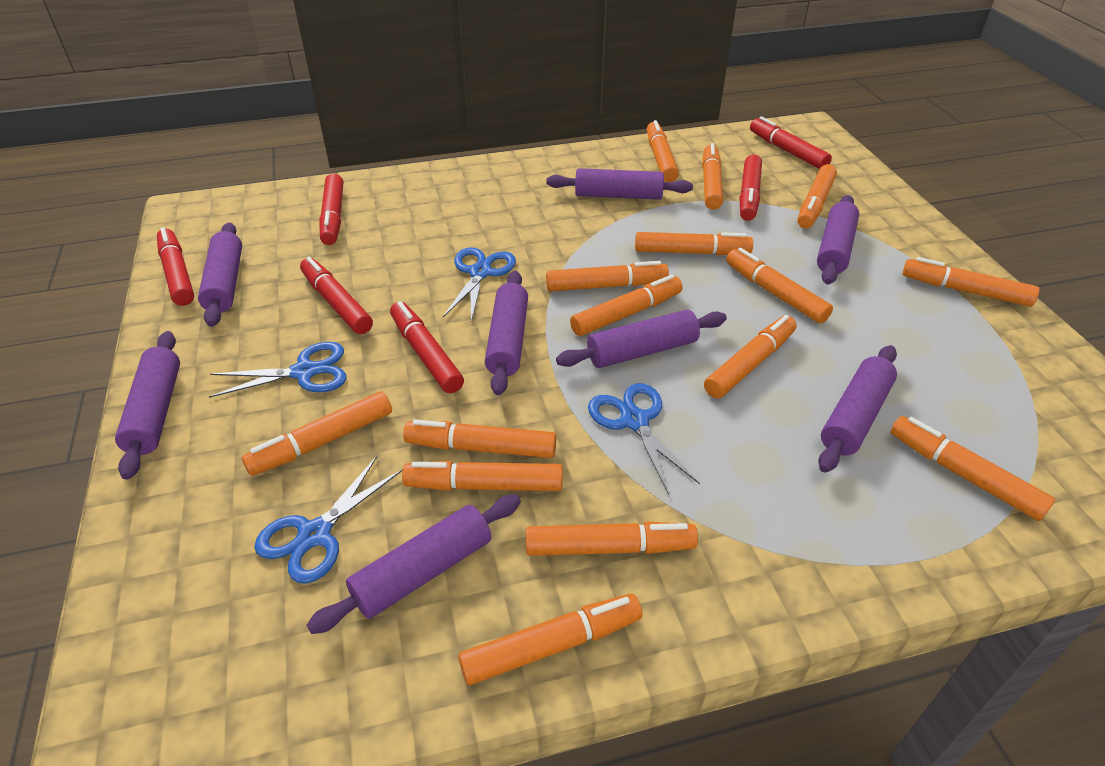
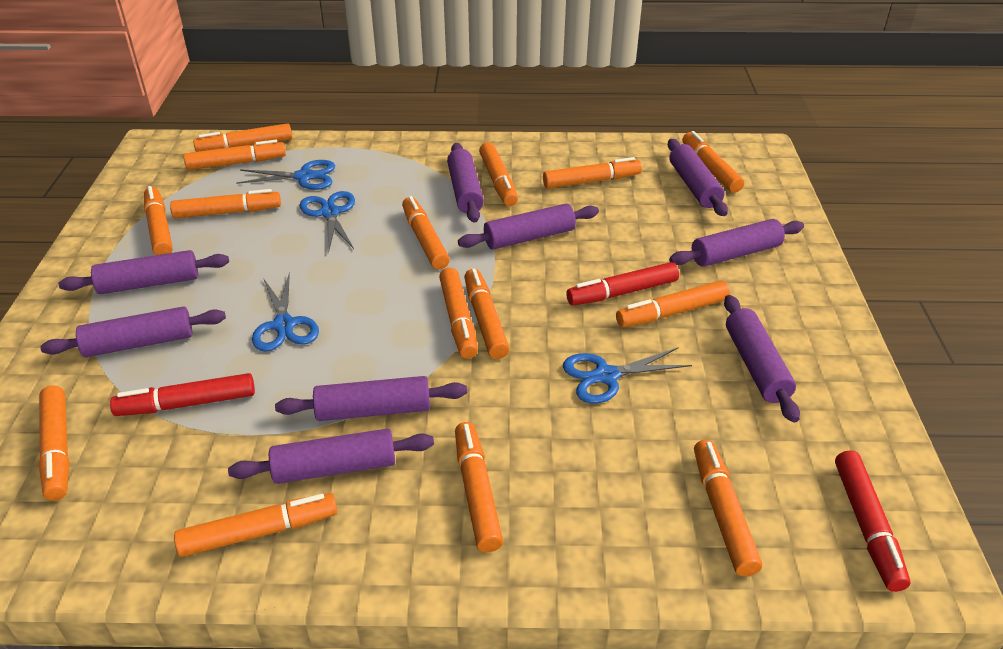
purple rolling pin: 8 -> 9
red marker: 6 -> 3

